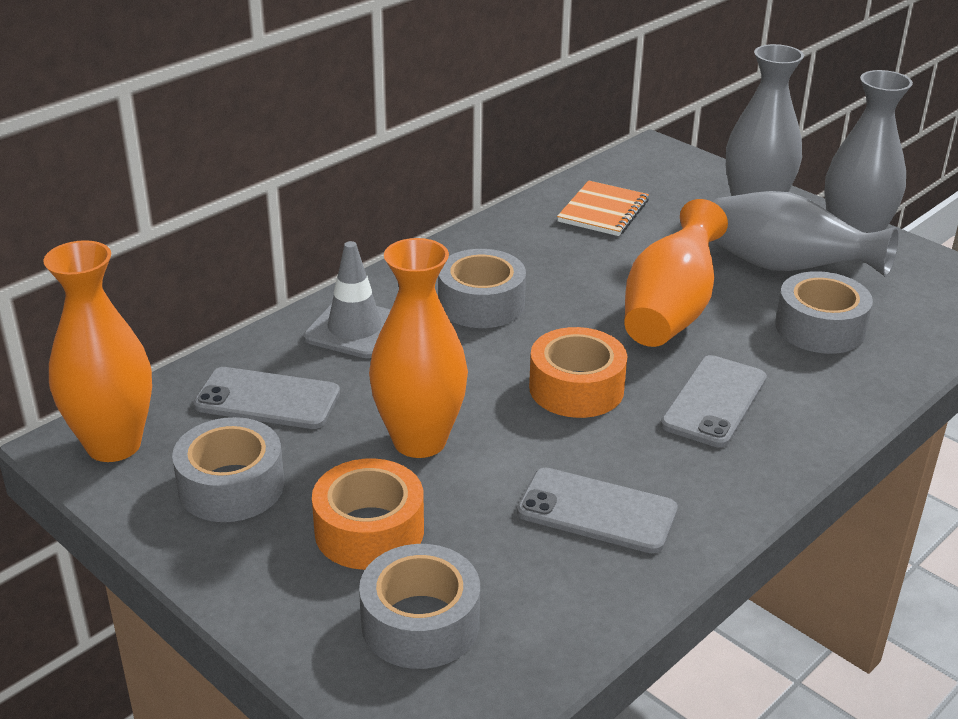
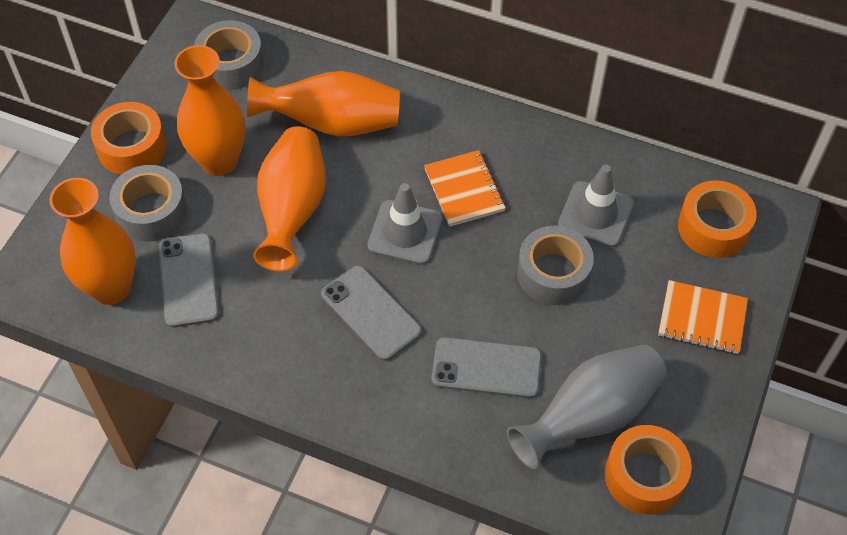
grey tape: 4 -> 3
grey traffic cone: 1 -> 2
grey vase: 3 -> 1
orange notebook: 1 -> 2
orange tape: 2 -> 3
orange vase: 3 -> 4

